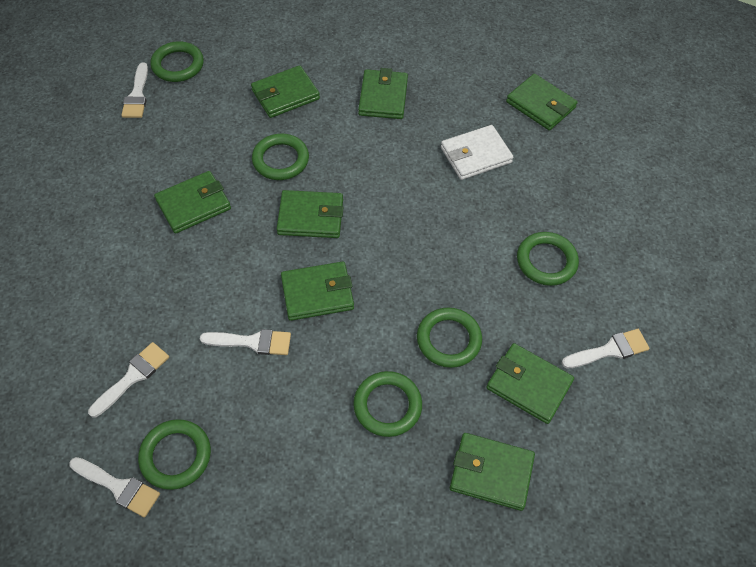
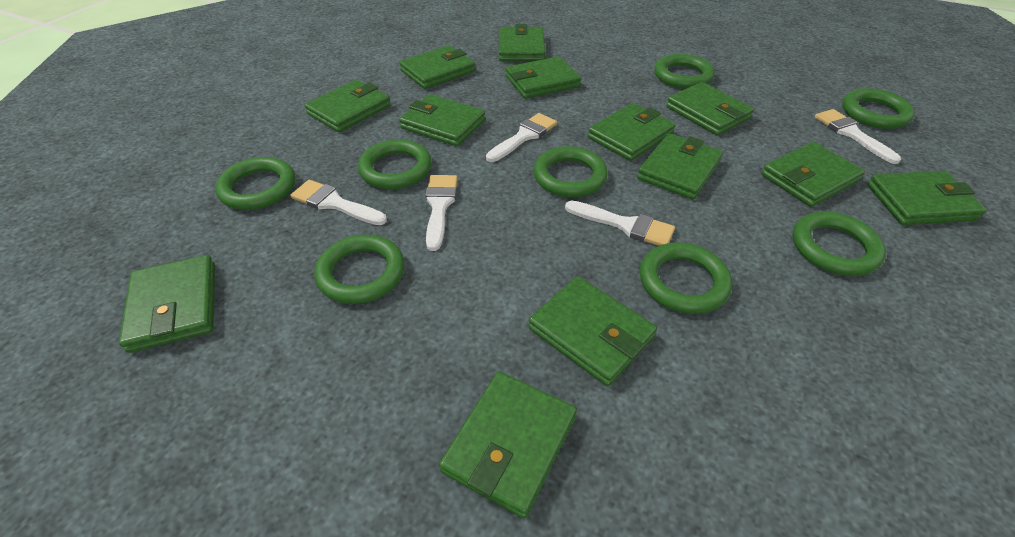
green ring: 6 -> 8
green wallet: 8 -> 13
white wallet: 1 -> 0

